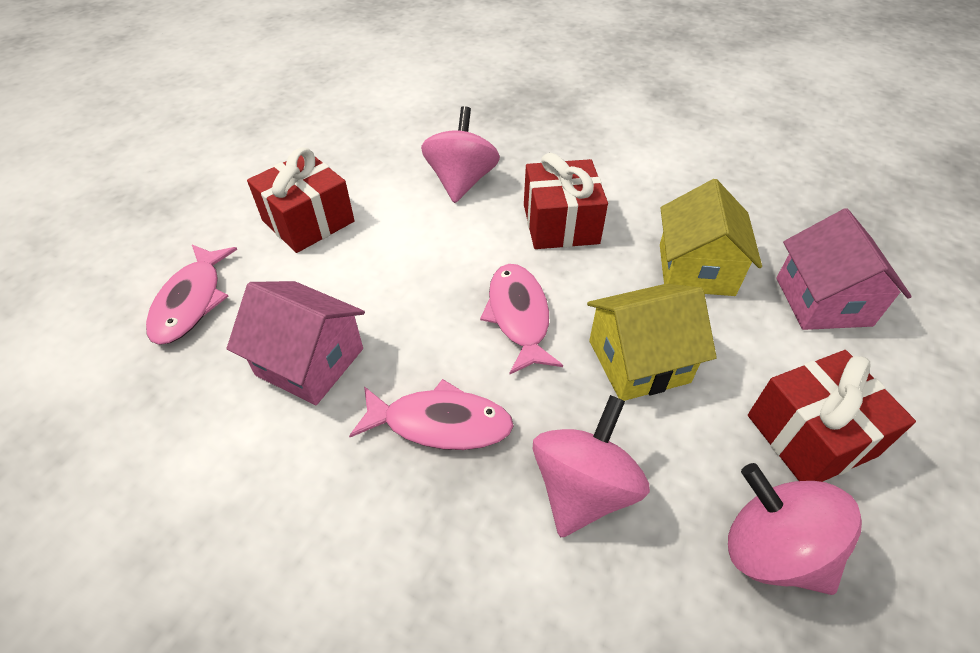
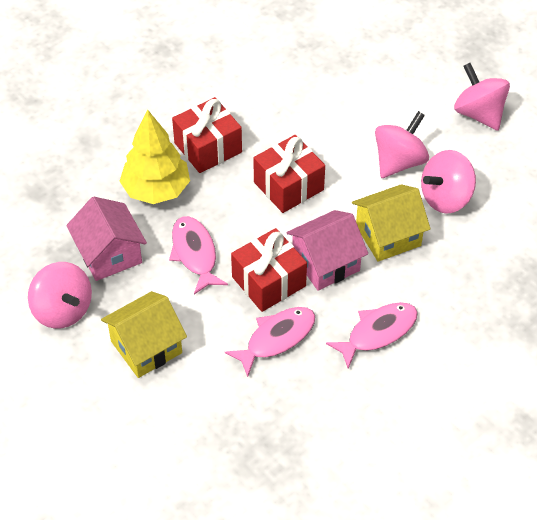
pink spinning top: 3 -> 4
yellow tree: 0 -> 1

